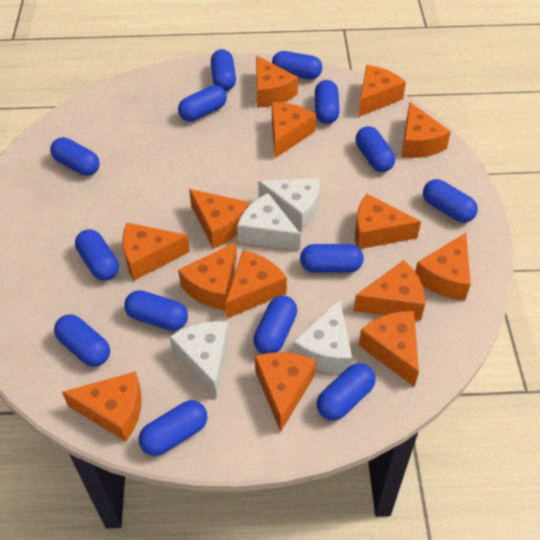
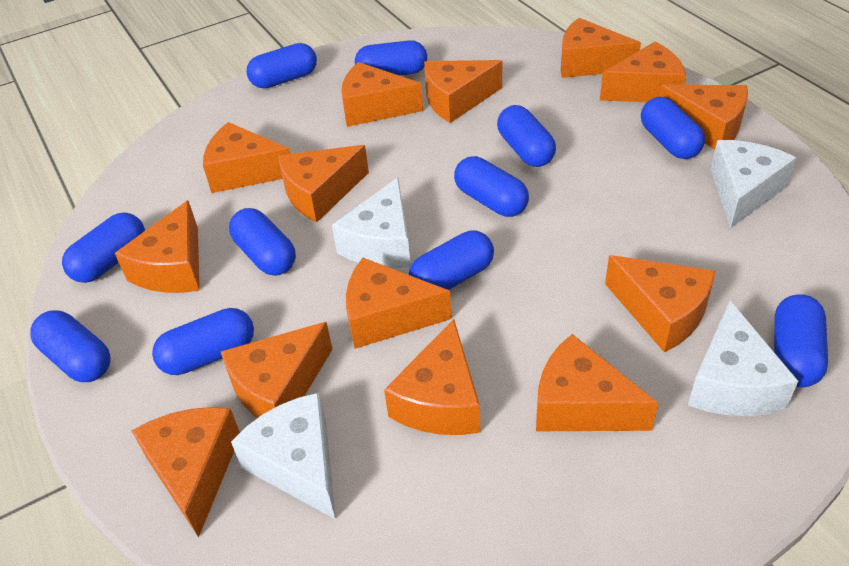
blue capsule: 14 -> 11

